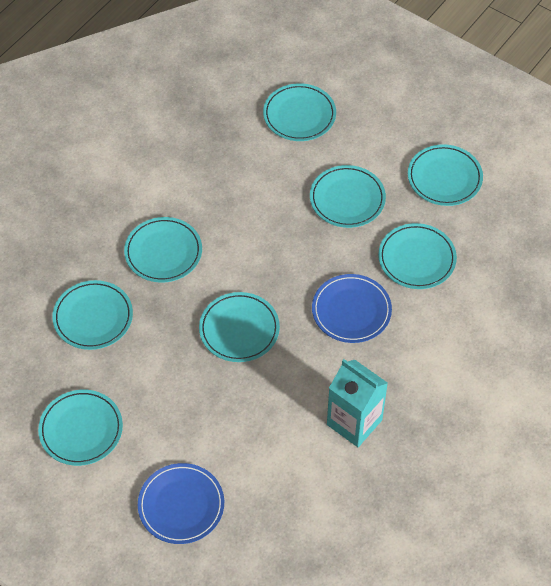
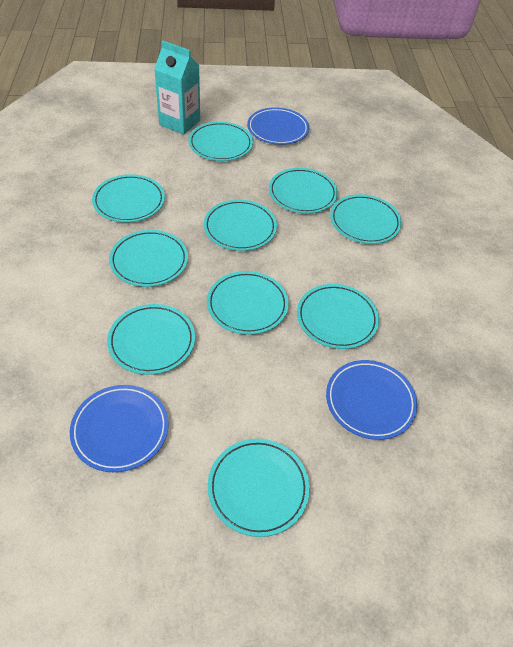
blue plate: 2 -> 3
turquoise plate: 8 -> 10

